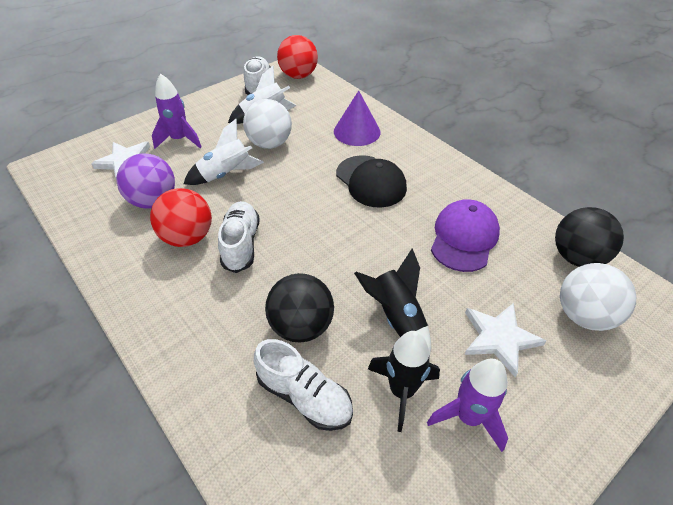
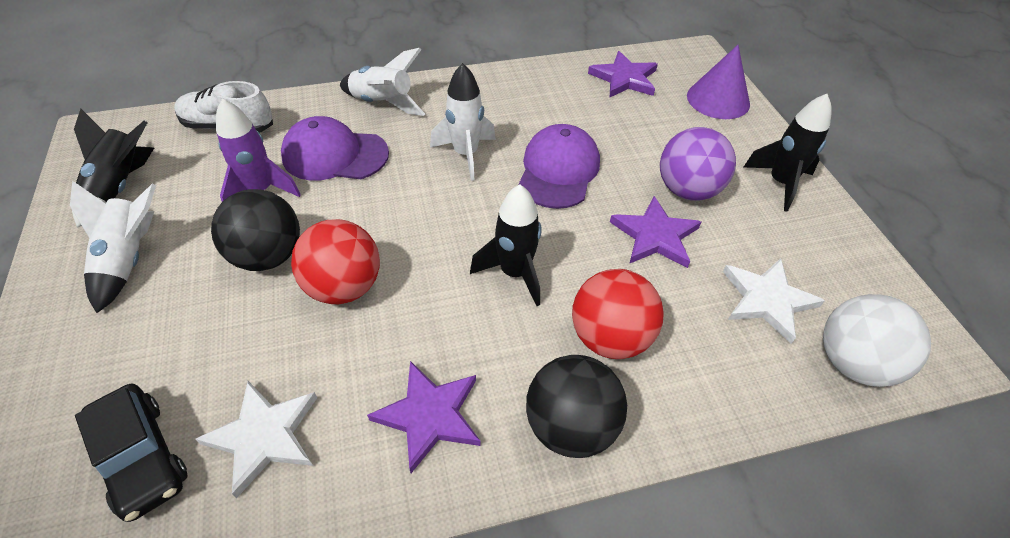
black cap: 1 -> 0
black car: 0 -> 1
black rocket: 2 -> 3
purple cap: 1 -> 2
purple rocket: 2 -> 1
purple star: 0 -> 3
white ball: 2 -> 1
white rocket: 2 -> 3
white shoe: 3 -> 1

